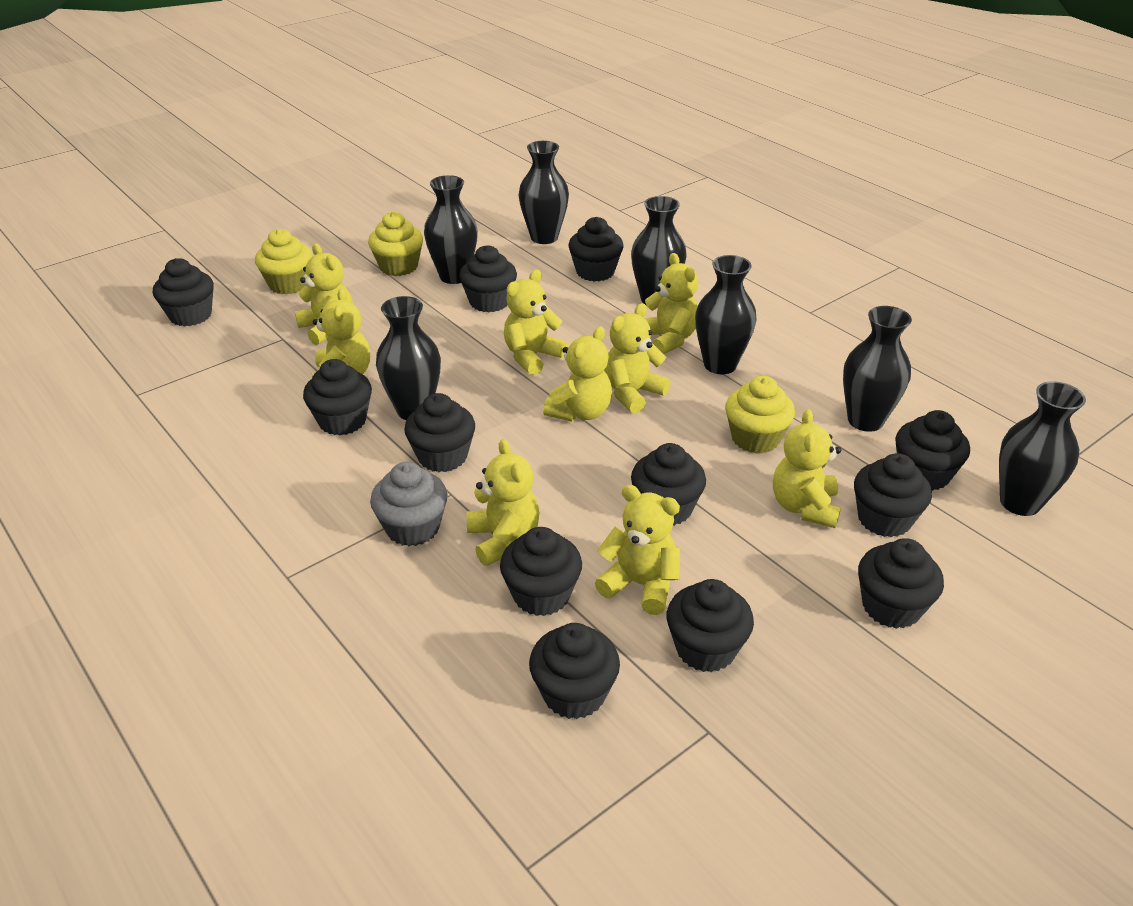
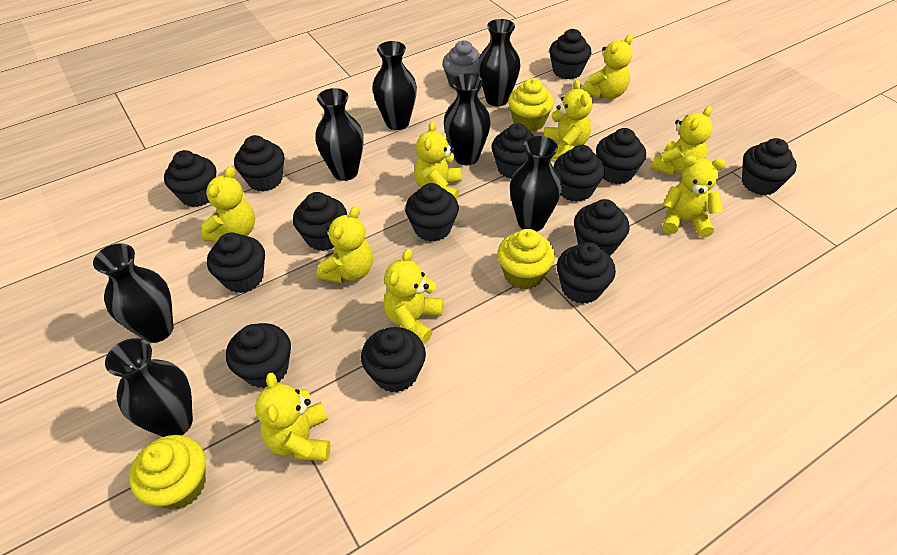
black cupcake: 12 -> 14

